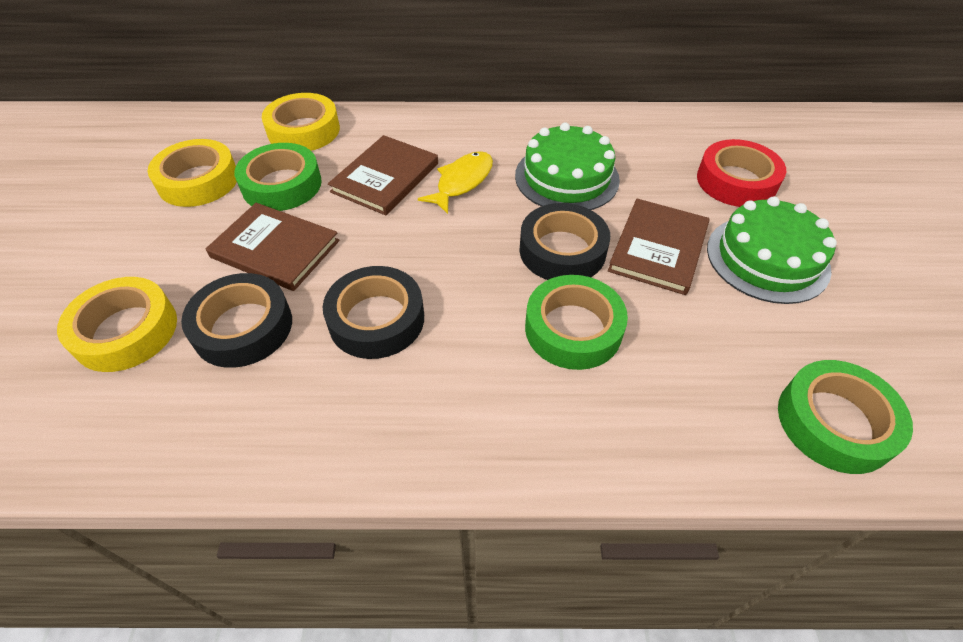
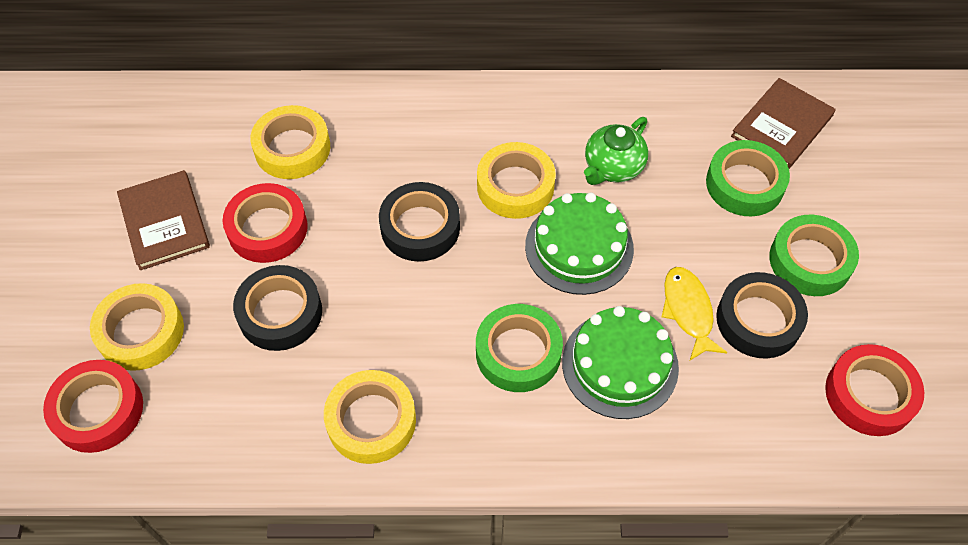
brown book: 3 -> 2
green teapot: 0 -> 1
red tape: 1 -> 3
yellow tape: 3 -> 4

